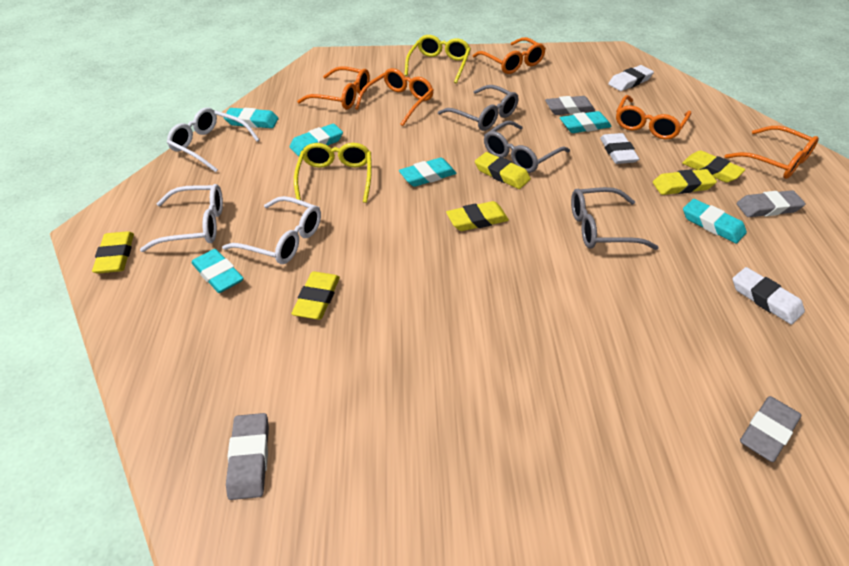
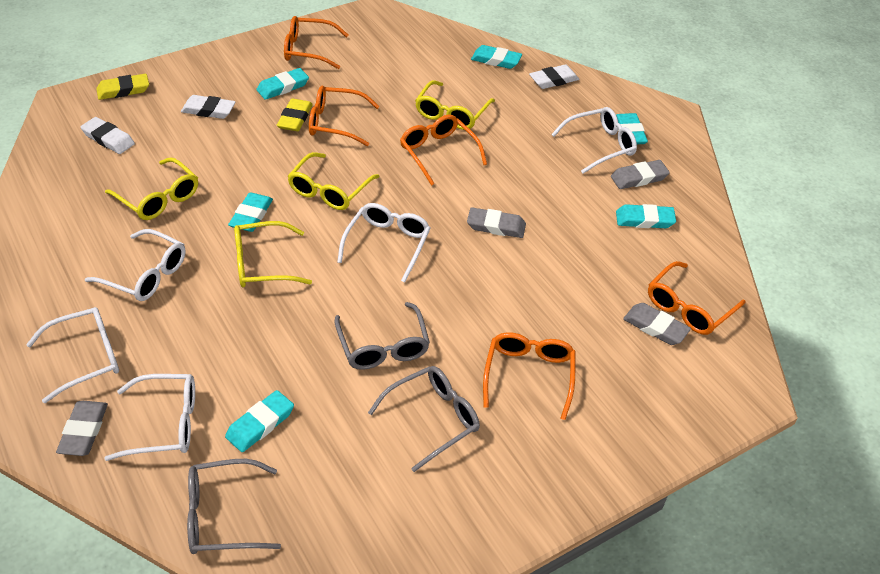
white glasses: 3 -> 5
yellow eraser: 6 -> 2
yellow glasses: 2 -> 4

